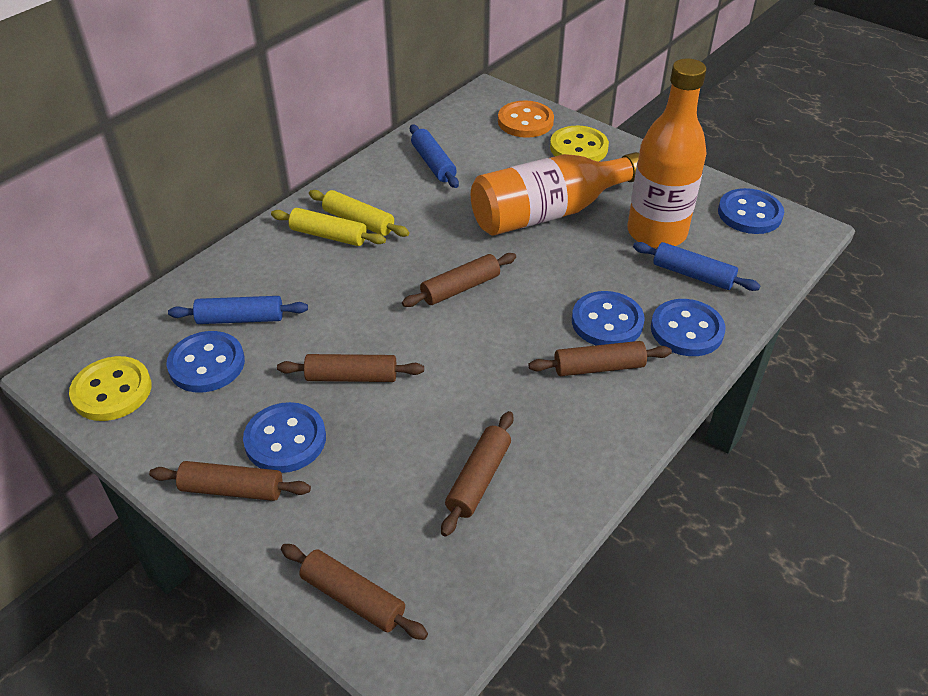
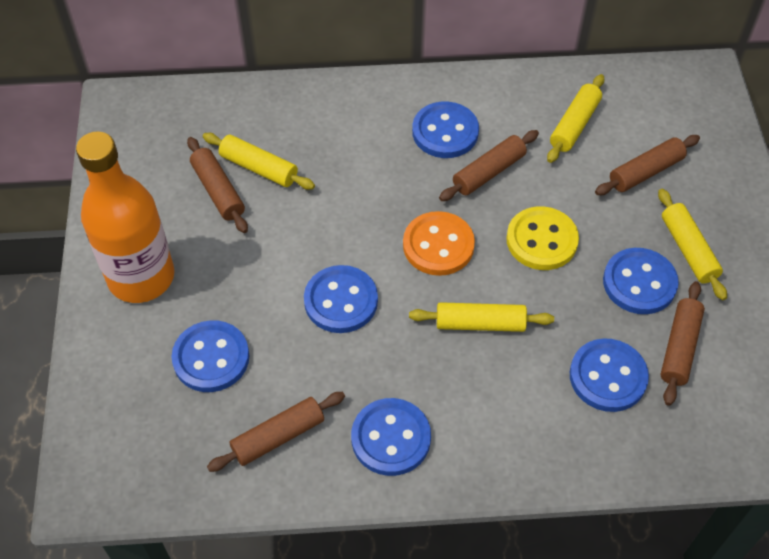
blue button: 5 -> 6
blue rolling pin: 3 -> 0
brown rolling pin: 6 -> 5
orange bottle: 2 -> 1
yellow button: 2 -> 1
yellow rolling pin: 2 -> 4

